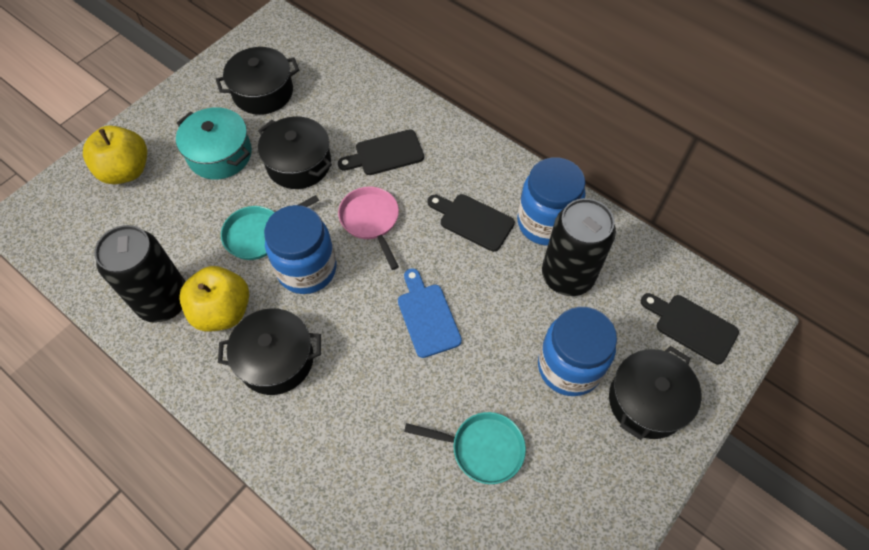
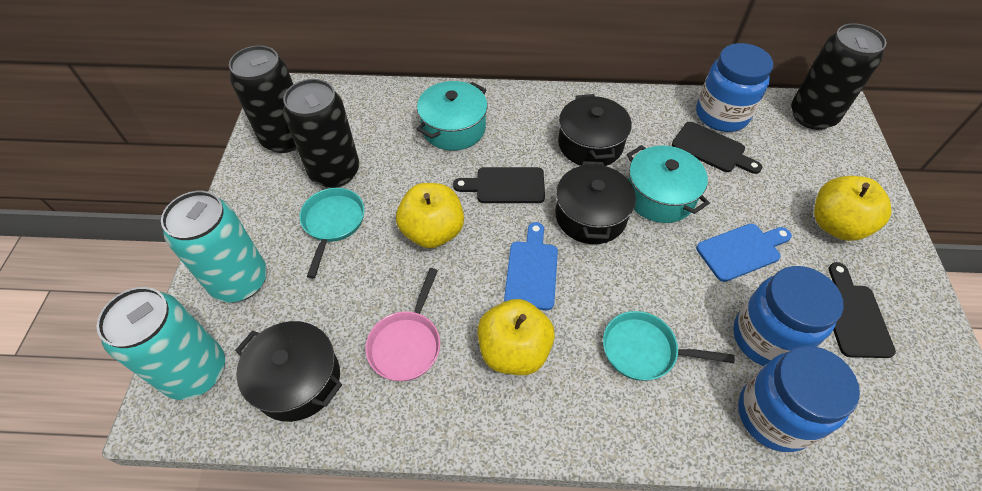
black can: 2 -> 3
black pot: 4 -> 3
blue cutting board: 1 -> 2
turquoise can: 0 -> 2
turquoise pot: 1 -> 2
yellow apple: 2 -> 3

